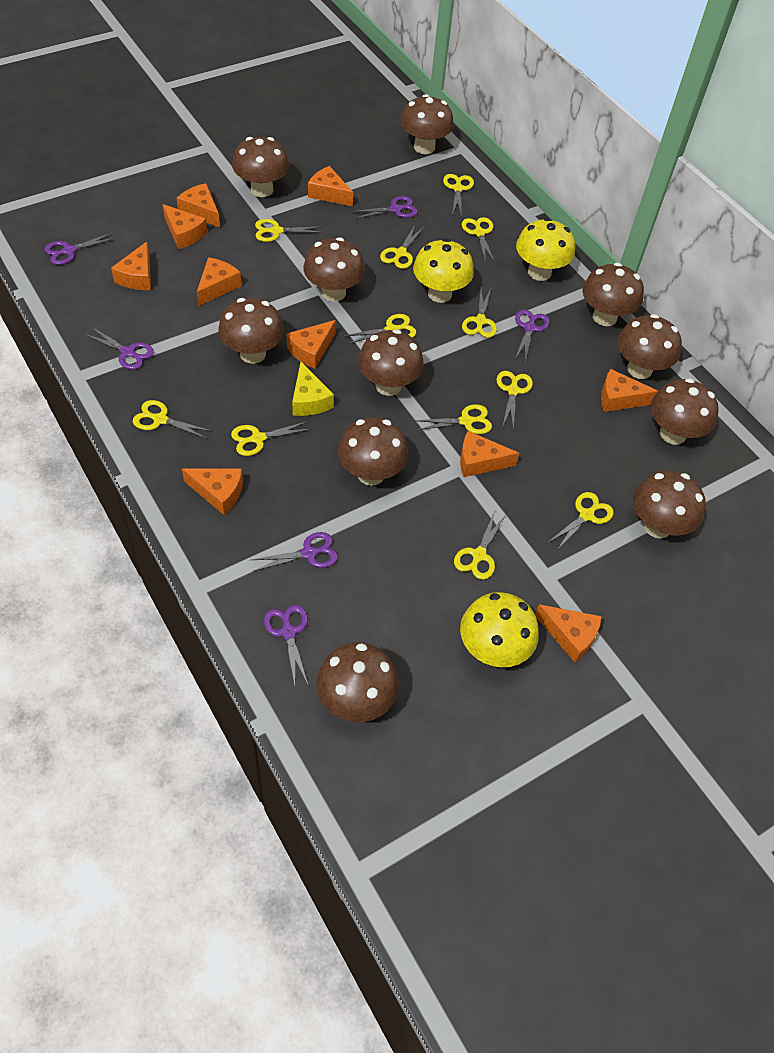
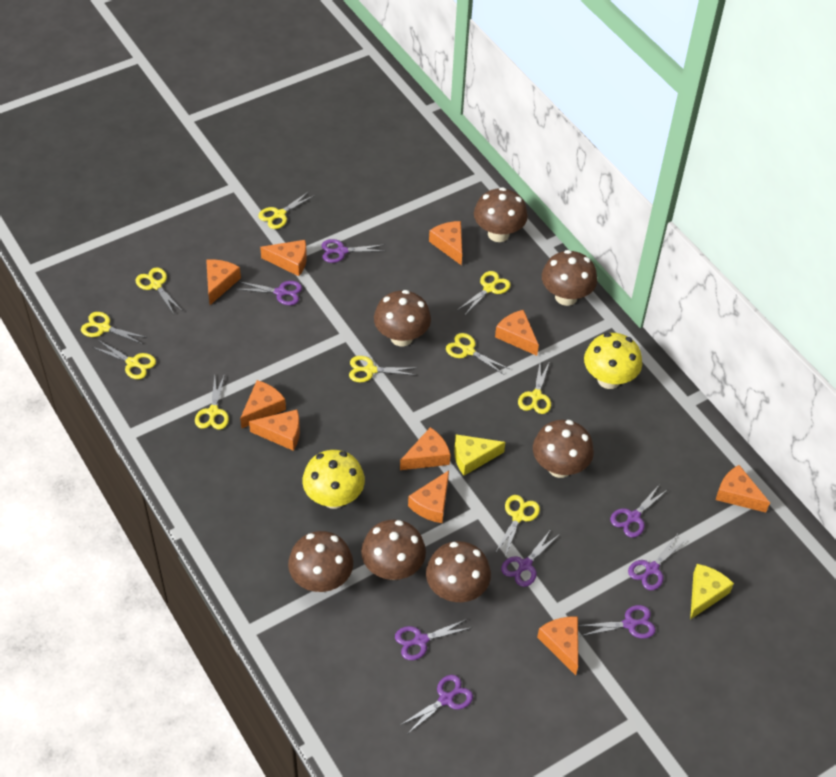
brown mushroom: 11 -> 7
purple scissors: 6 -> 8
yellow cheese: 1 -> 2
yellow mushroom: 3 -> 2
yellow scissors: 12 -> 10

